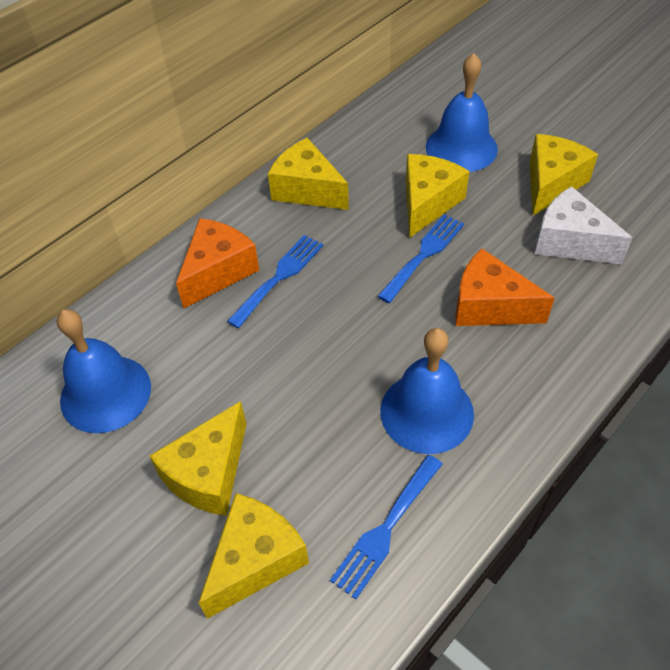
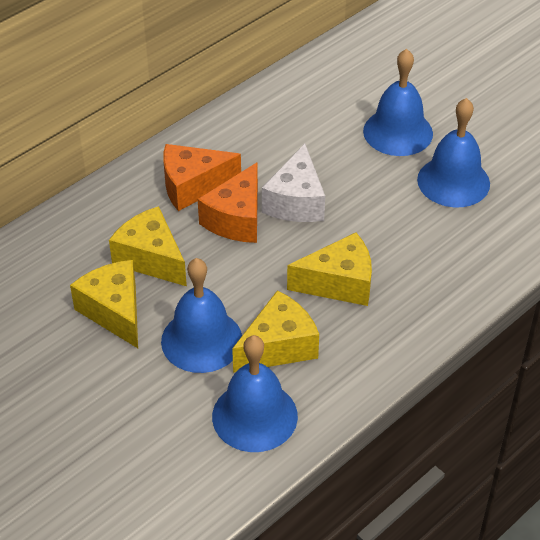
blue bell: 3 -> 4
blue fork: 3 -> 0
yellow cheese: 5 -> 4

